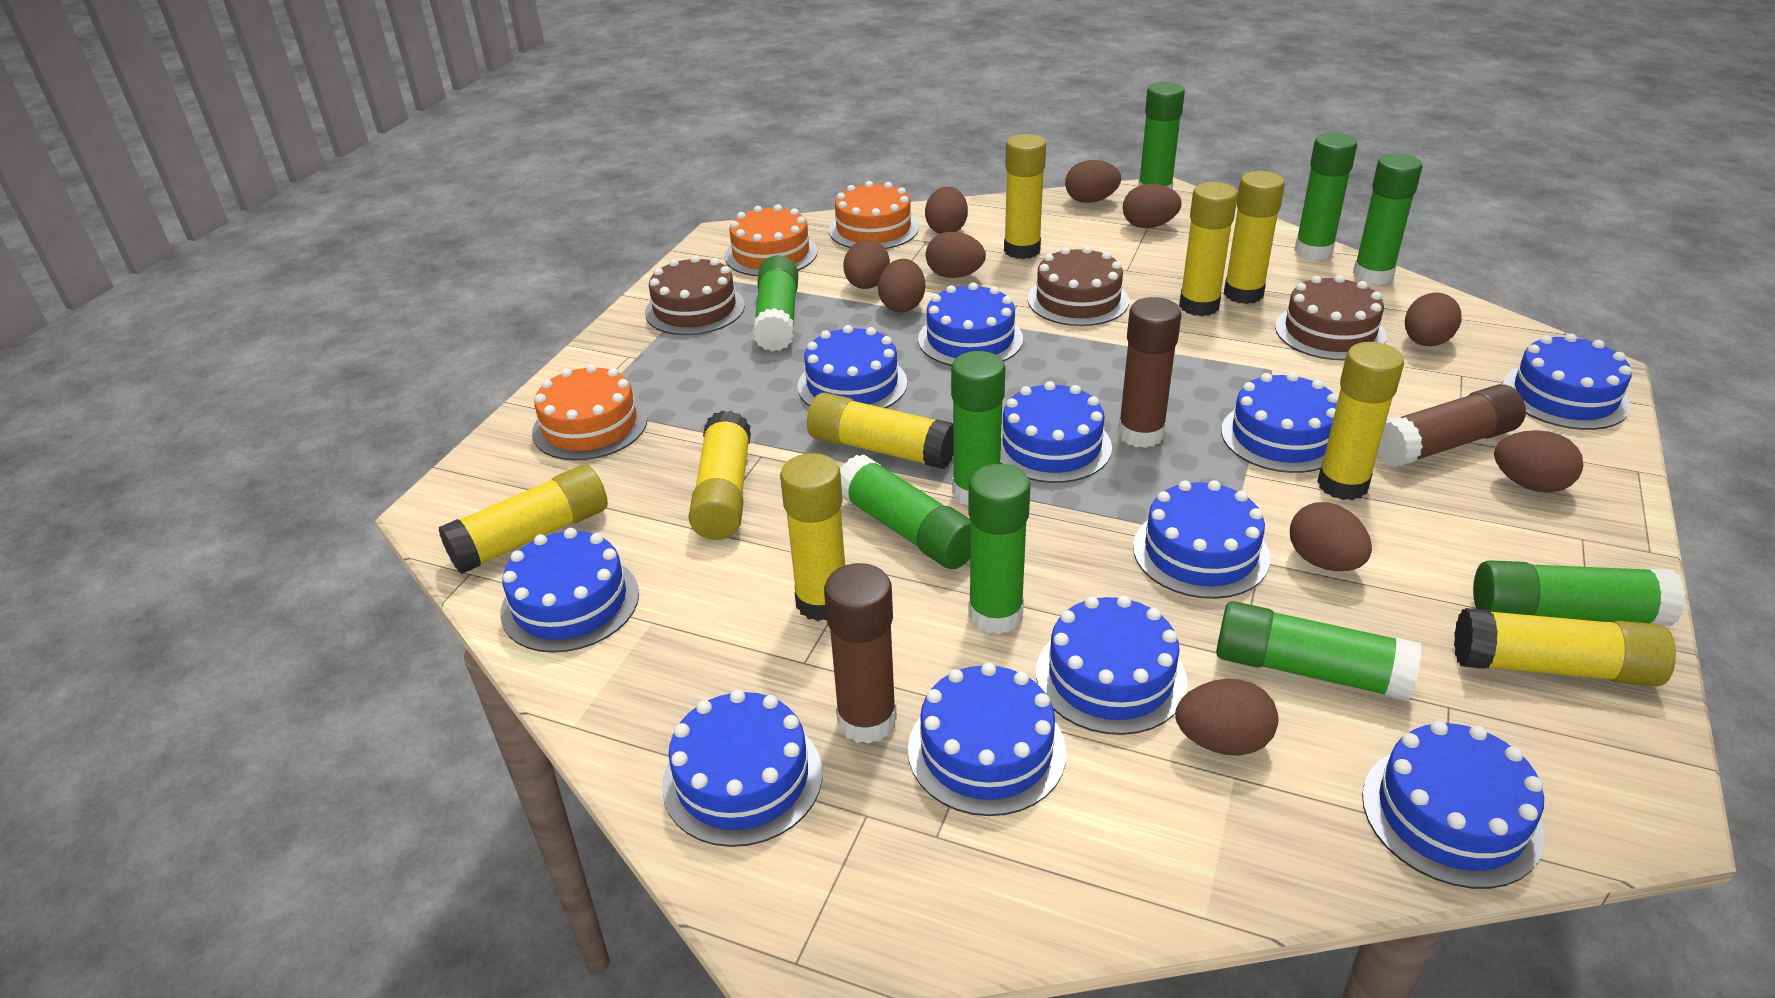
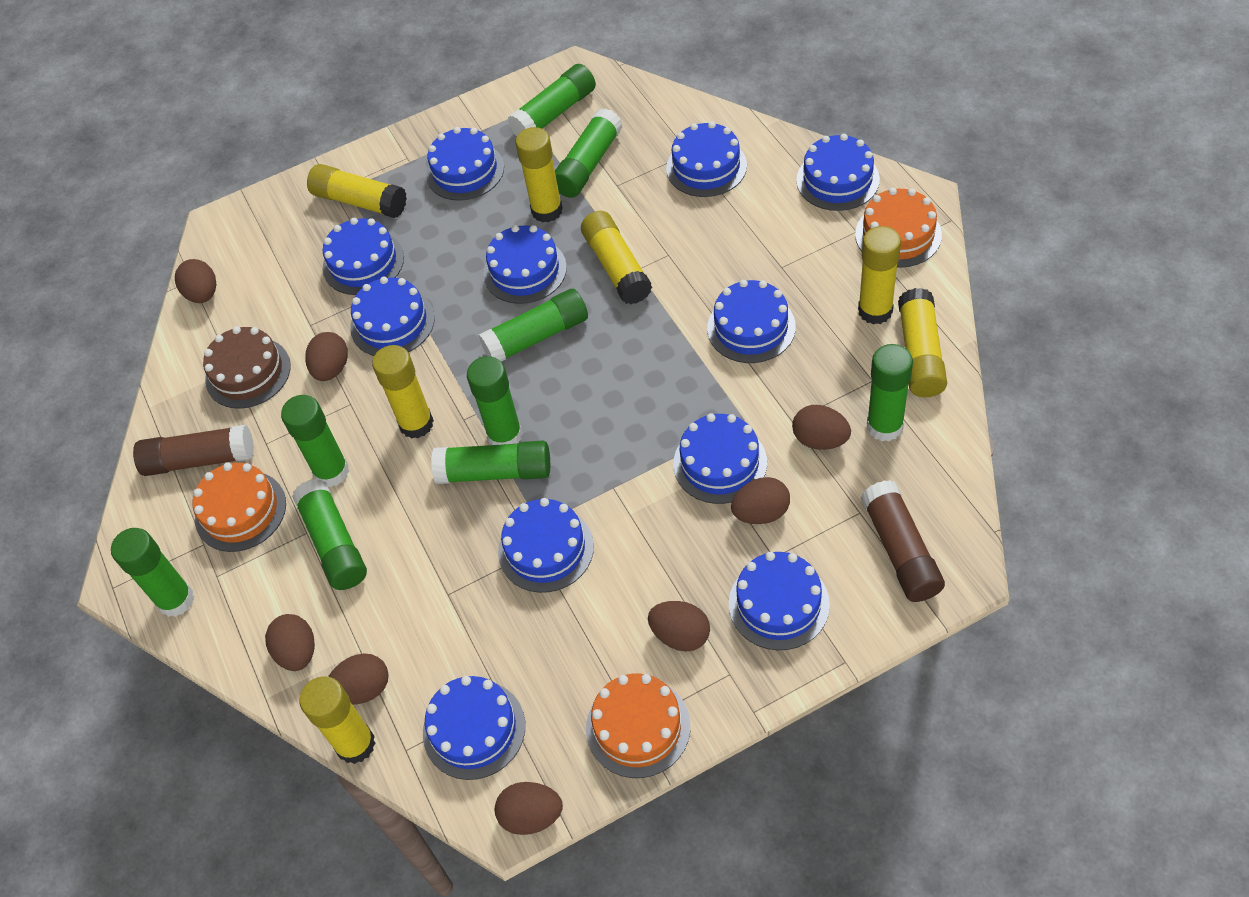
brown cake: 3 -> 1
brown egg: 10 -> 8
brown glue stick: 3 -> 2
yellow glue stick: 9 -> 7

